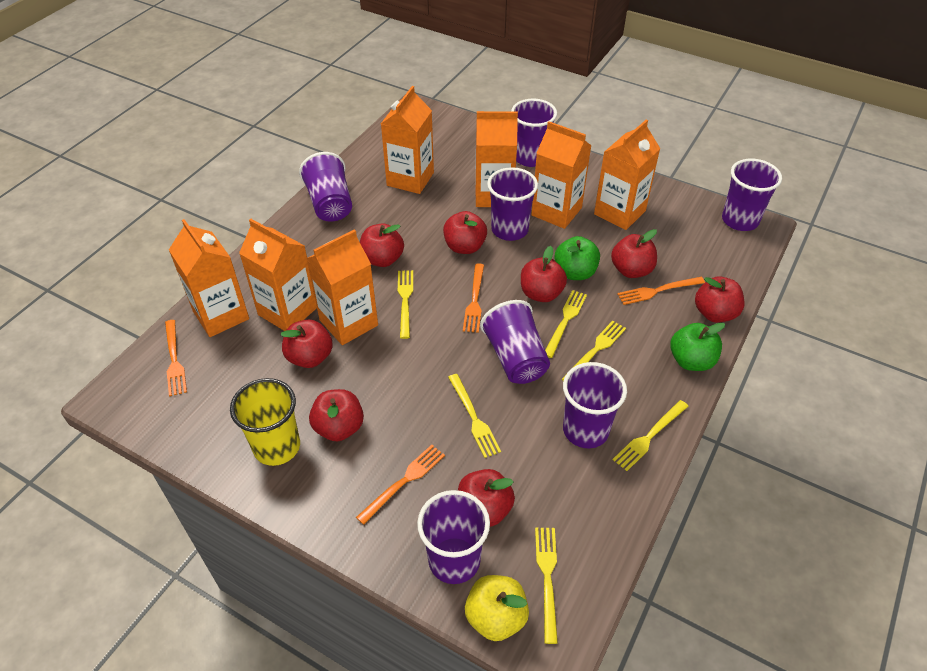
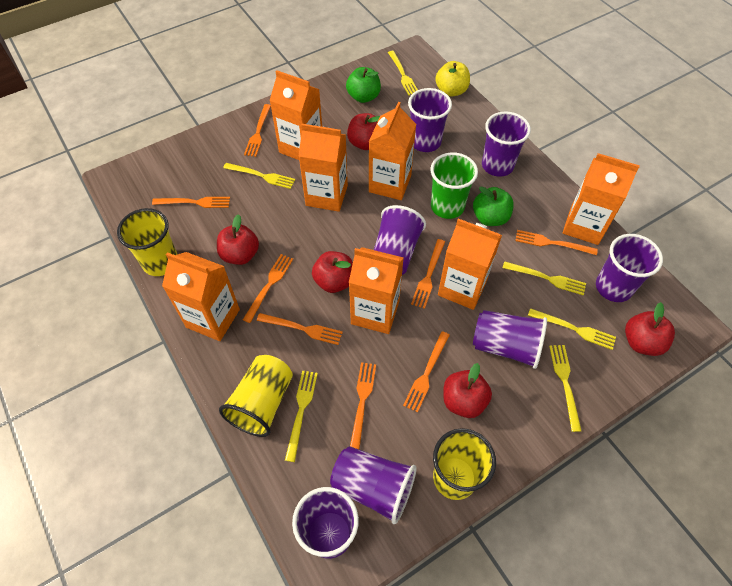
green cup: 0 -> 1
orange fork: 4 -> 8
red apple: 8 -> 5
yellow cup: 1 -> 3

